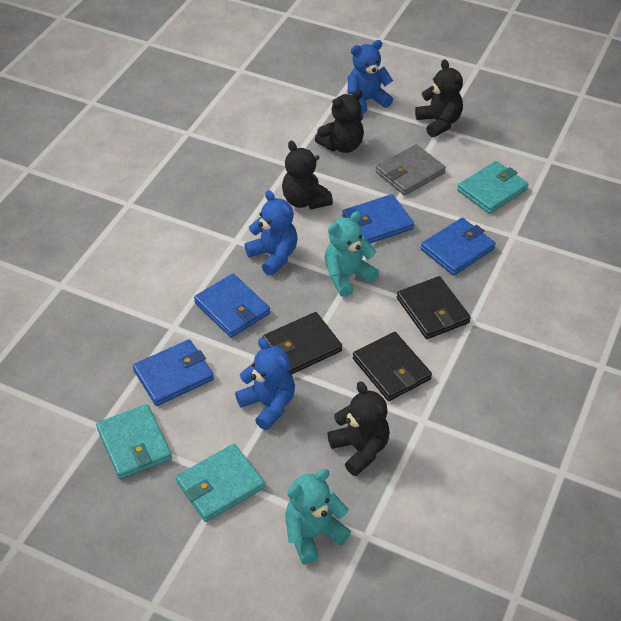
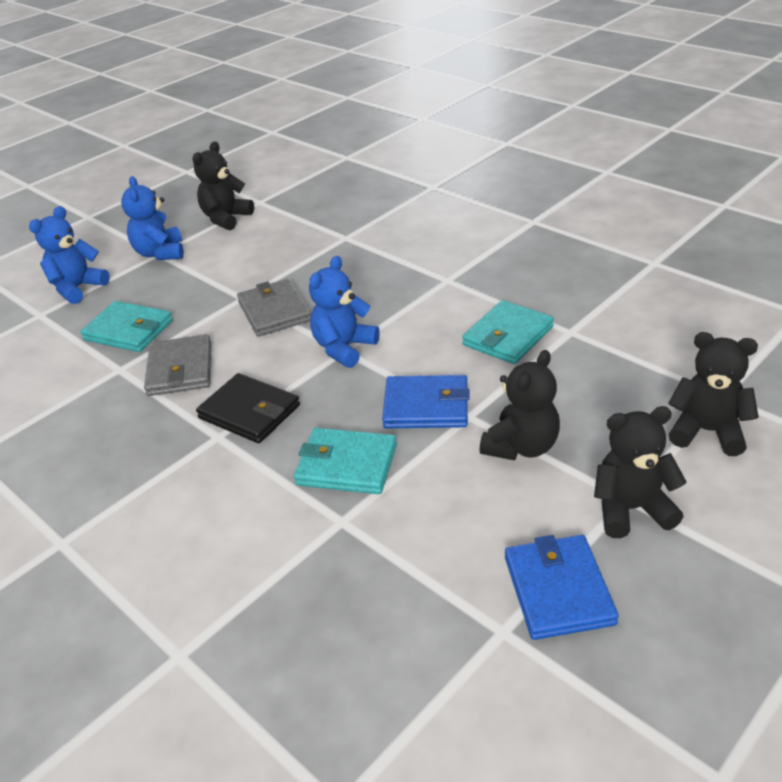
black wallet: 3 -> 1
blue wallet: 4 -> 2
grey wallet: 1 -> 2
turquoise teddy bear: 2 -> 0

